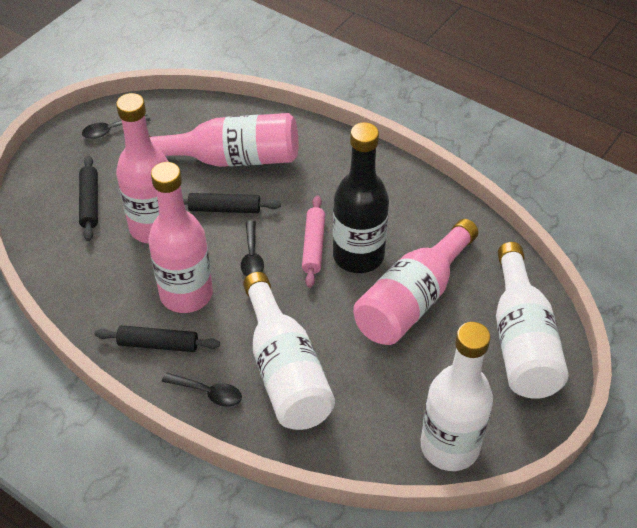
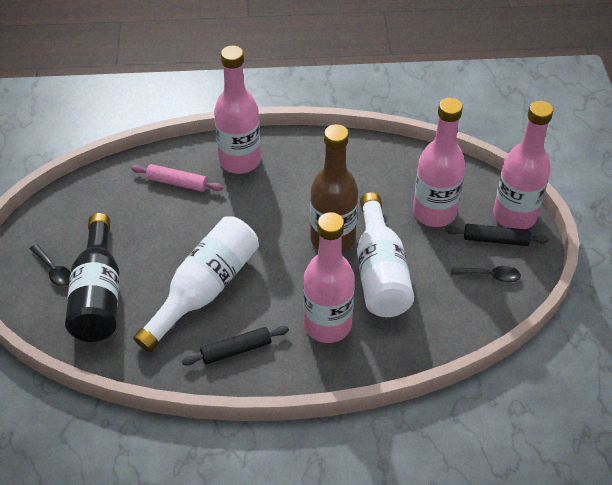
black rolling pin: 3 -> 2
black spoon: 3 -> 2
brown bottle: 0 -> 1
white bottle: 3 -> 2

